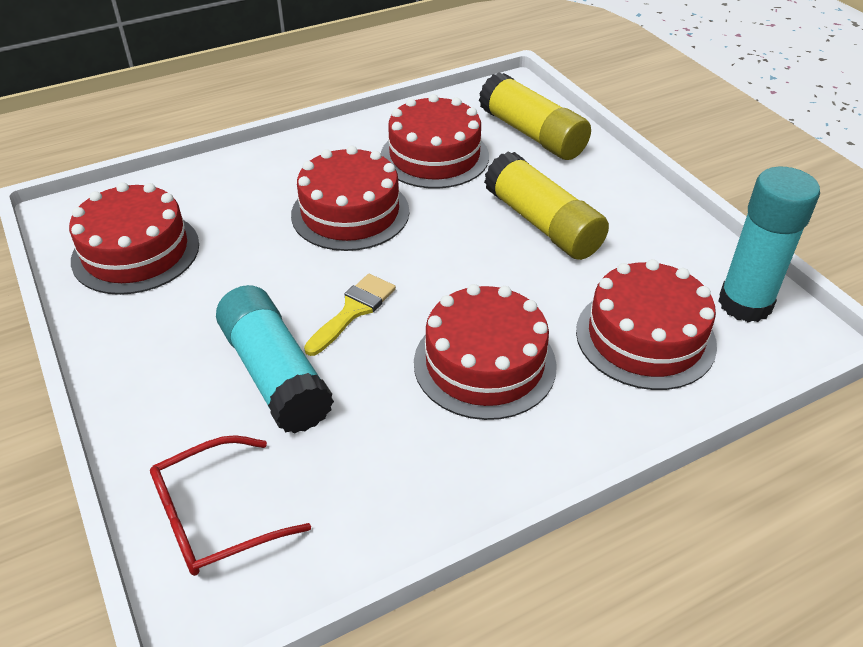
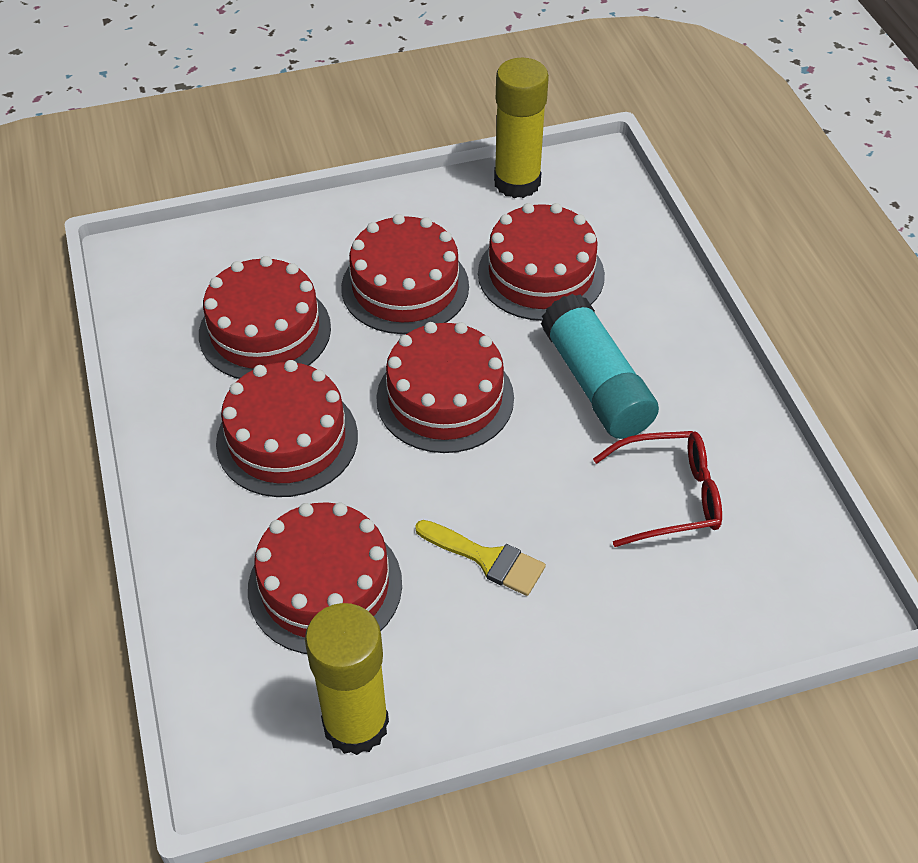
red cake: 5 -> 6
turquoise glue stick: 2 -> 1

